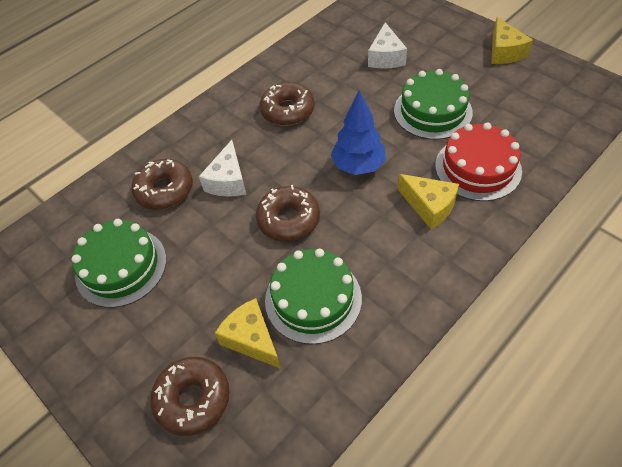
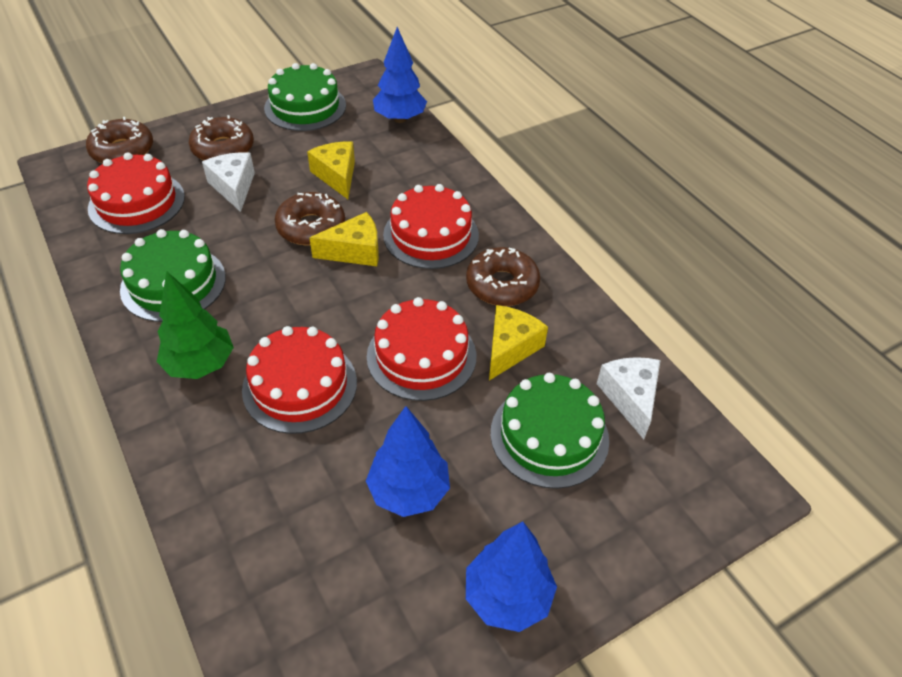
blue tree: 1 -> 3
green tree: 0 -> 1
red cake: 1 -> 4

